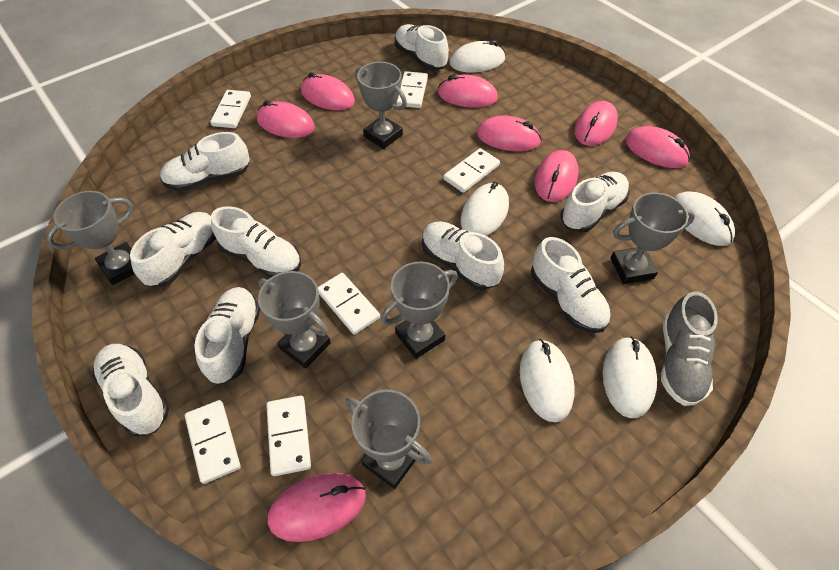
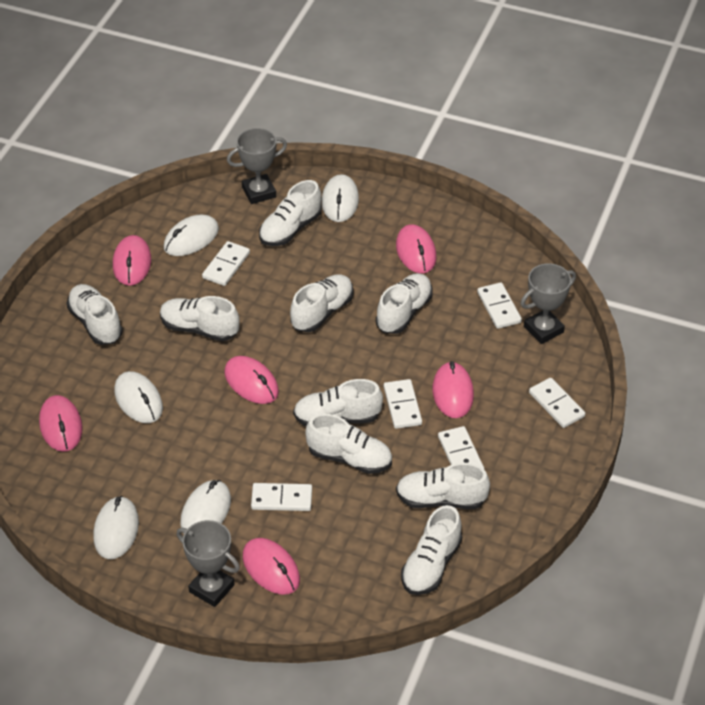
grey shoe: 1 -> 0
grey trophy: 6 -> 3
pink mouse: 8 -> 6

